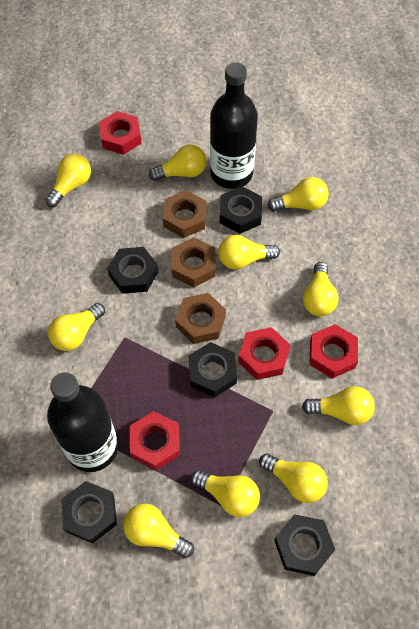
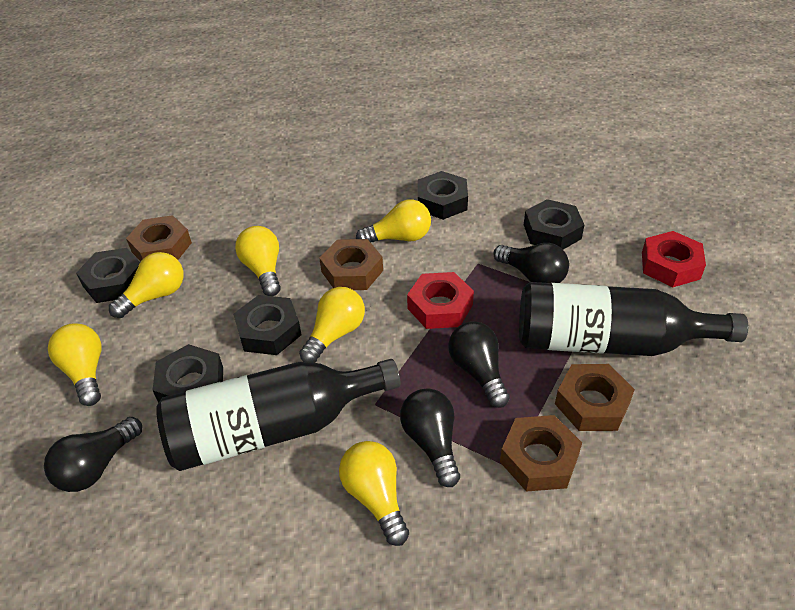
black light bulb: 0 -> 4
brown nut: 3 -> 4
red nut: 4 -> 2
yellow light bulb: 10 -> 6

